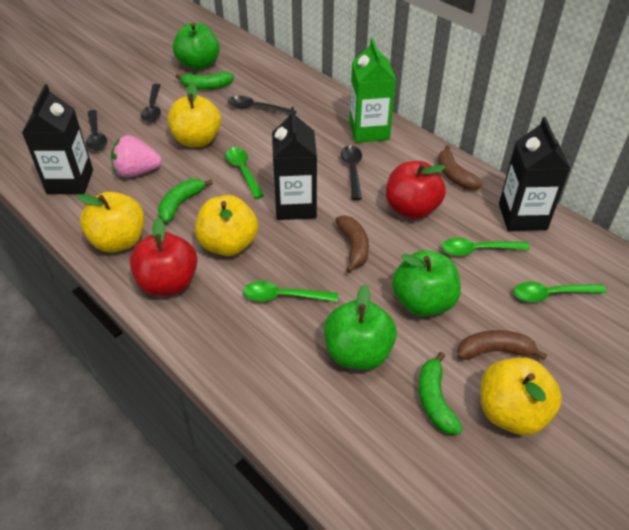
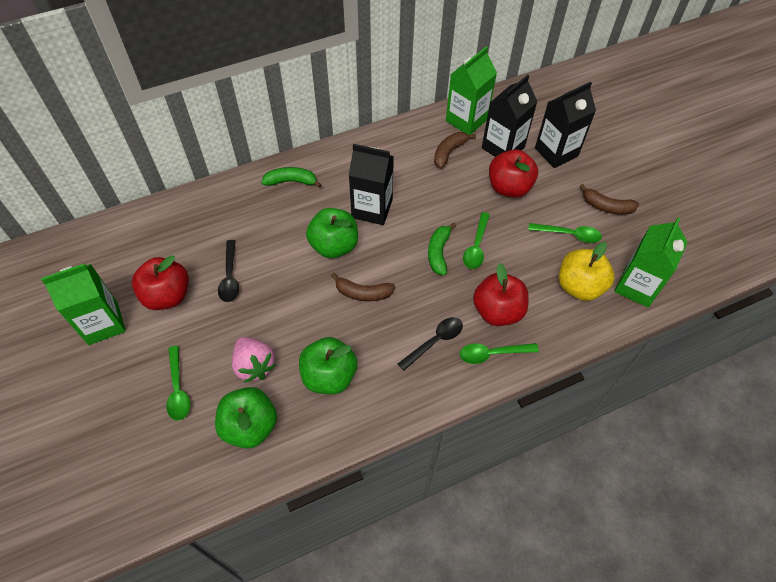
black spoon: 4 -> 2
green banana: 3 -> 2
green carton: 1 -> 3
red apple: 2 -> 3
yellow apple: 4 -> 1

